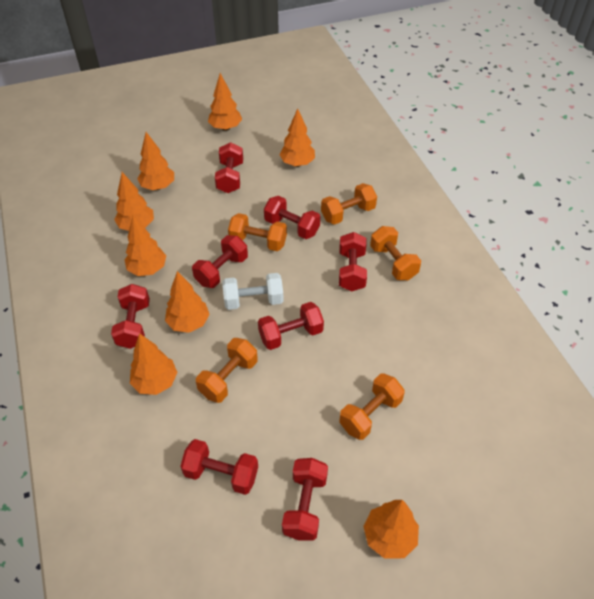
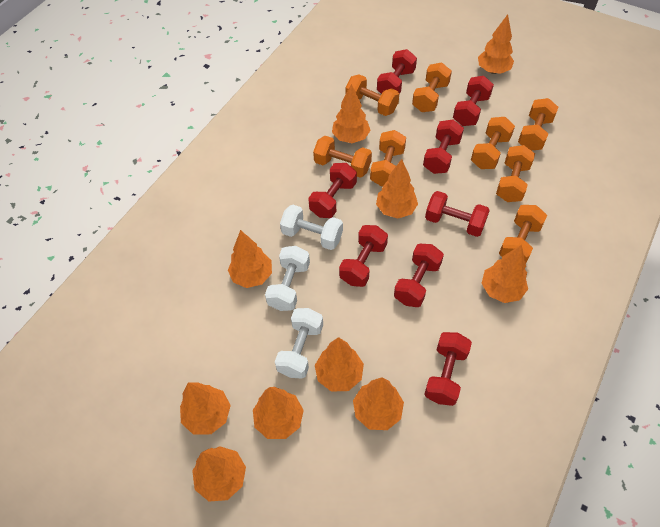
orange dumbbell: 5 -> 8
orange tree: 8 -> 10
white dumbbell: 1 -> 3

